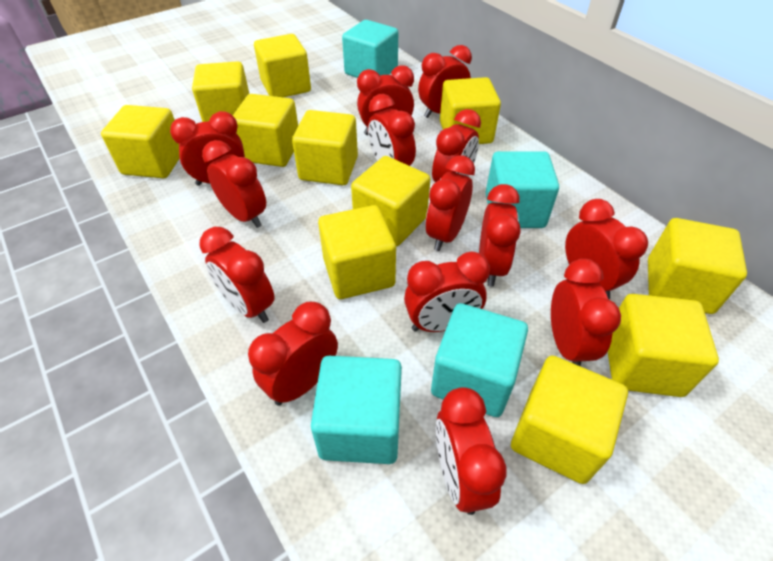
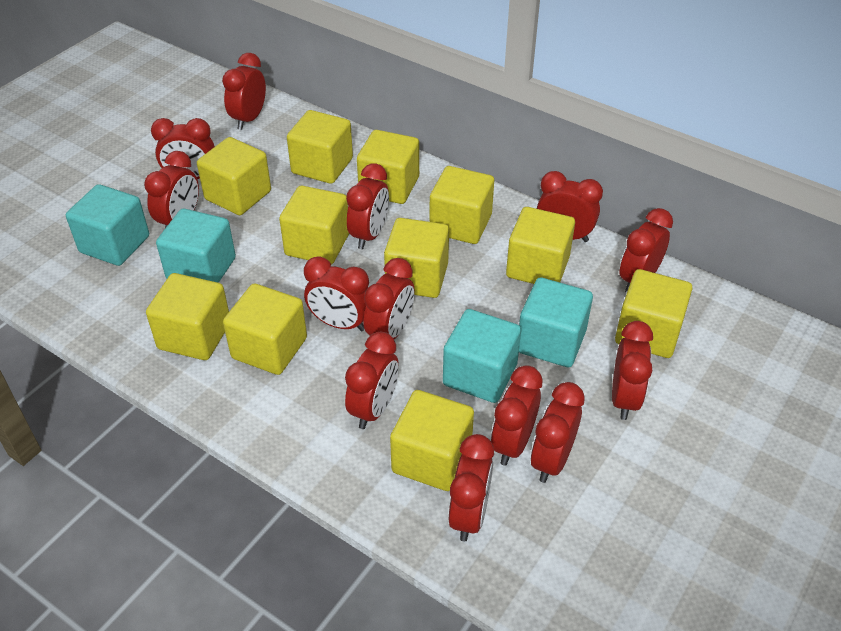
red clock: 14 -> 13

